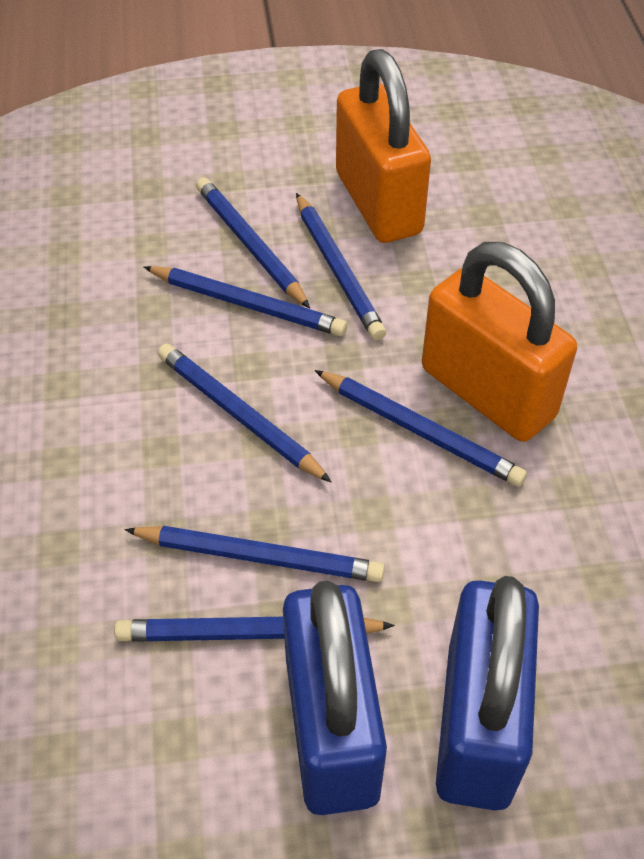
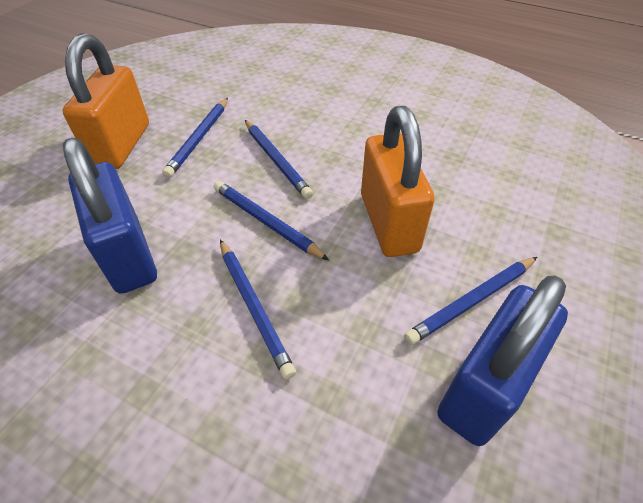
blue pencil: 7 -> 5

